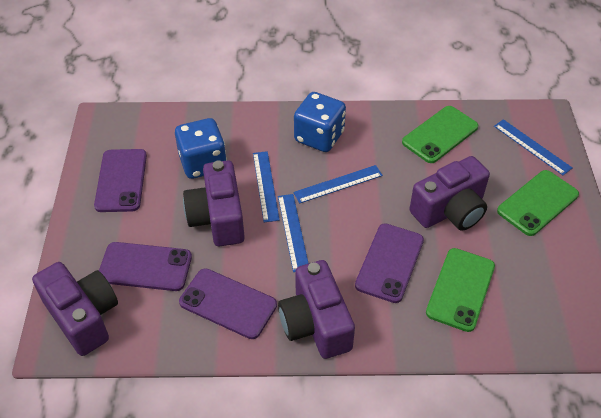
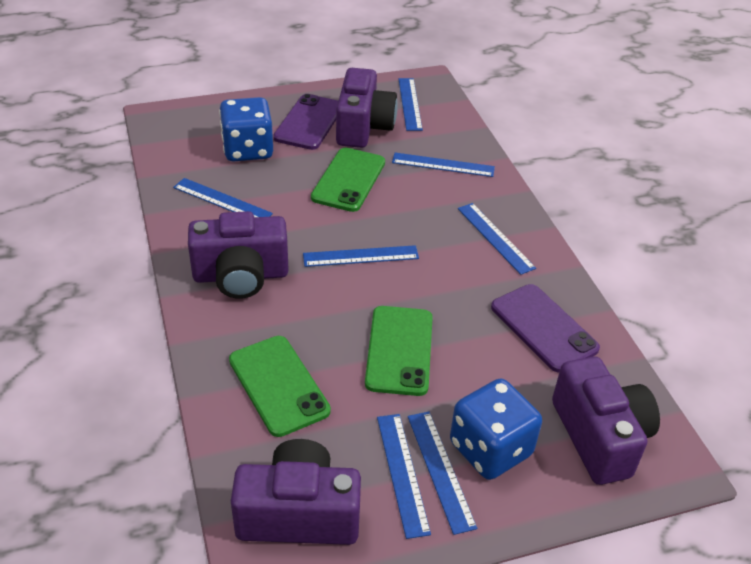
blue ruler: 4 -> 7
purple phone: 4 -> 2

